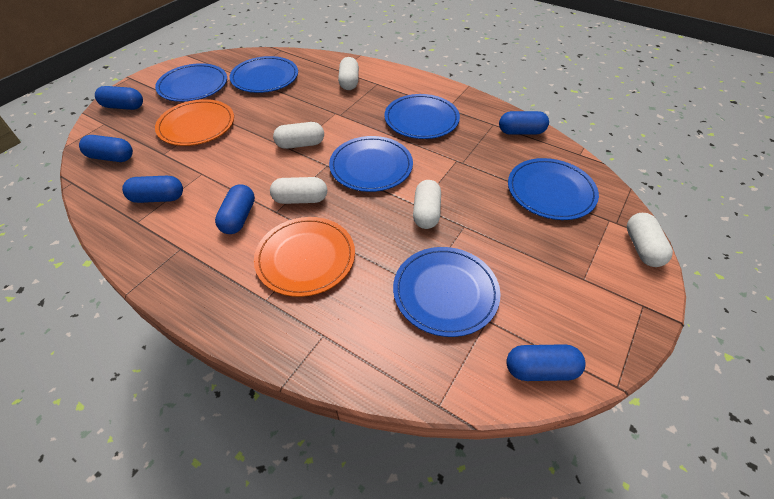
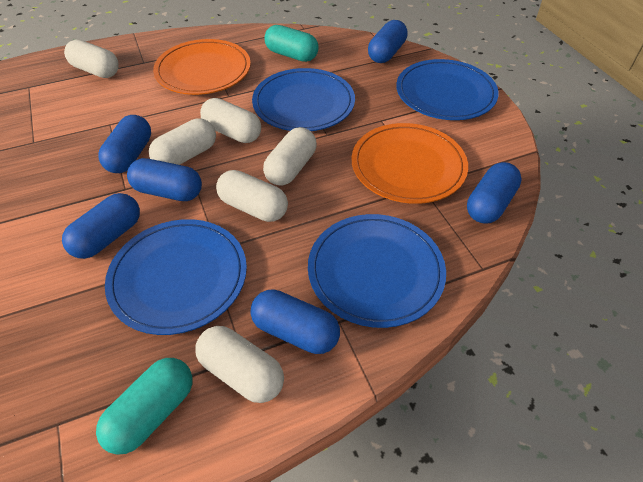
blue plate: 6 -> 4
turquoise capsule: 0 -> 2
white capsule: 5 -> 6

